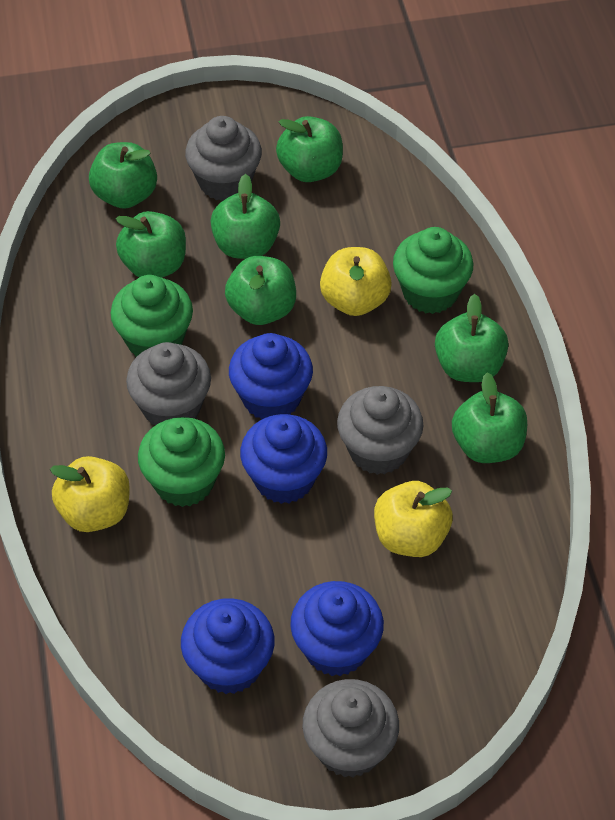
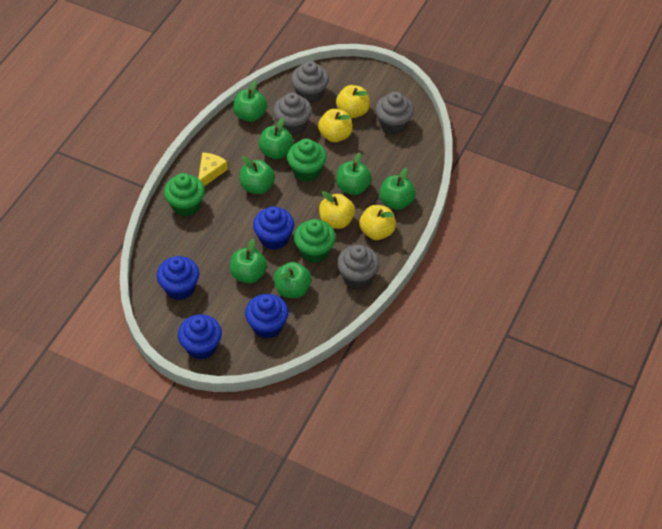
yellow apple: 3 -> 4
yellow cheese: 0 -> 1

